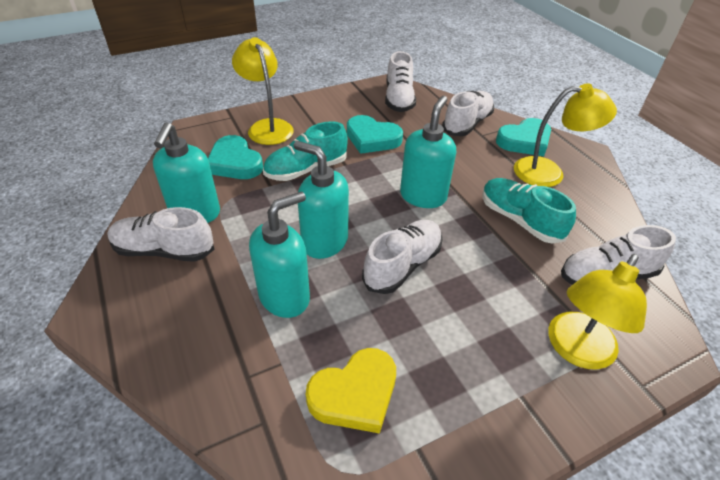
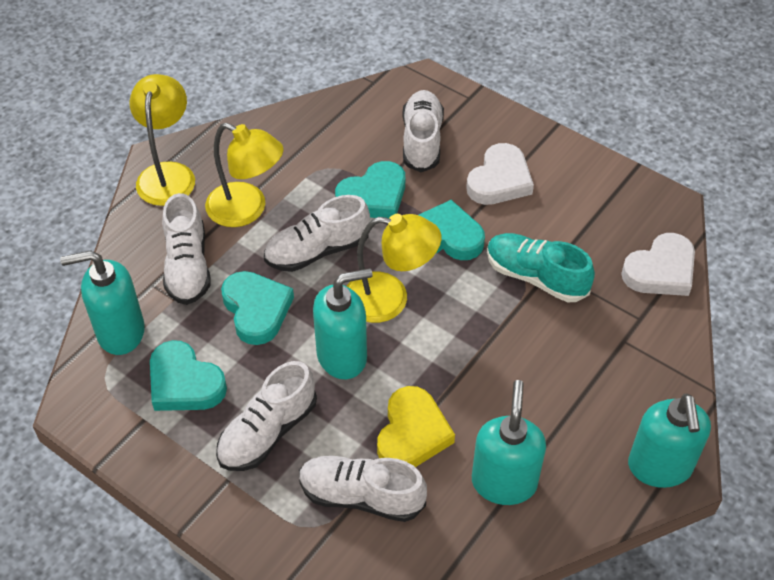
turquoise heart: 3 -> 4
turquoise shoe: 2 -> 1
white heart: 0 -> 2

